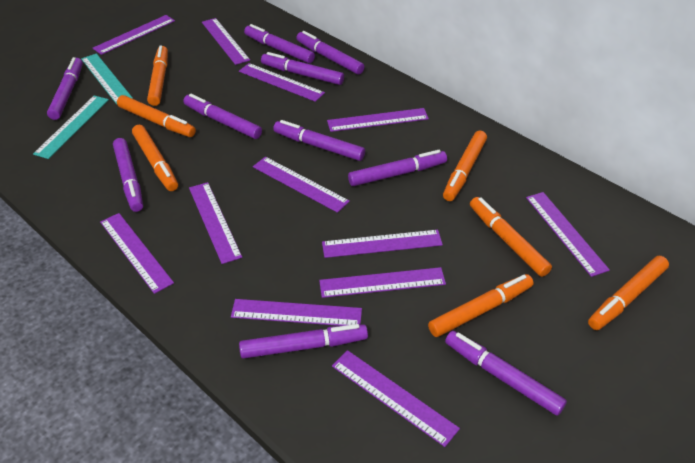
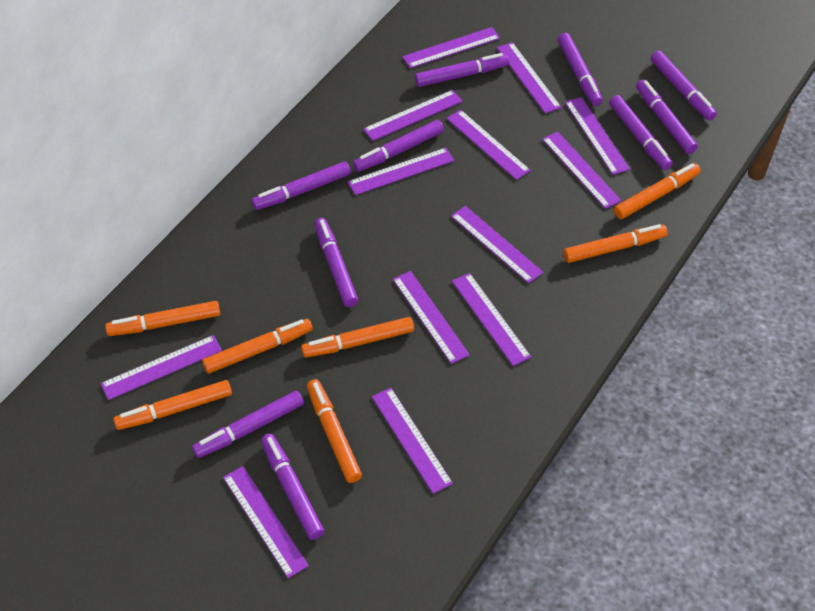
purple ruler: 12 -> 13
turquoise ruler: 2 -> 0

